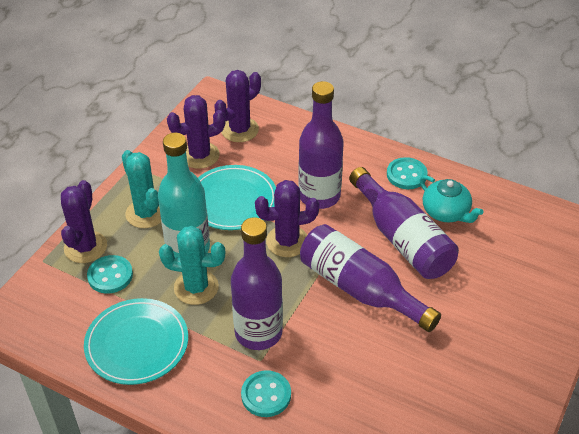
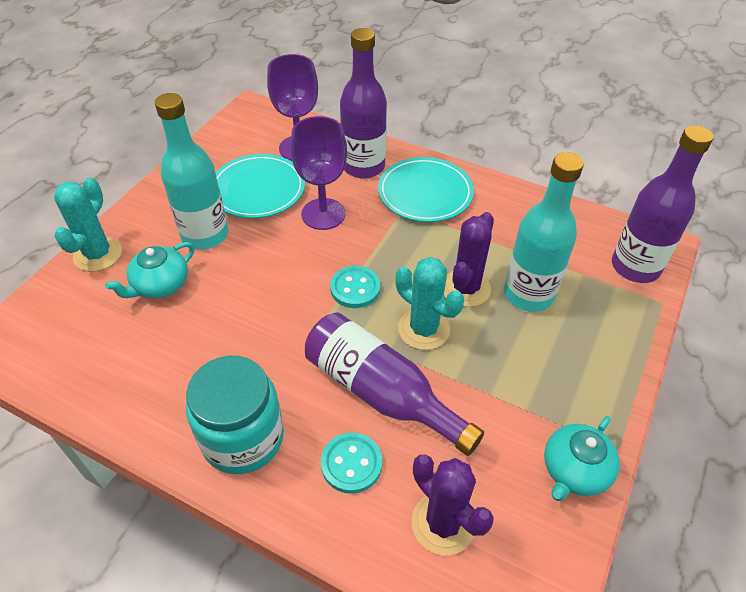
purple bottle: 4 -> 3
purple cactus: 4 -> 2
purple goblet: 0 -> 2
turquoise bottle: 1 -> 2
turquoise button: 3 -> 2
turquoise jar: 0 -> 1
turquoise teapot: 1 -> 2

